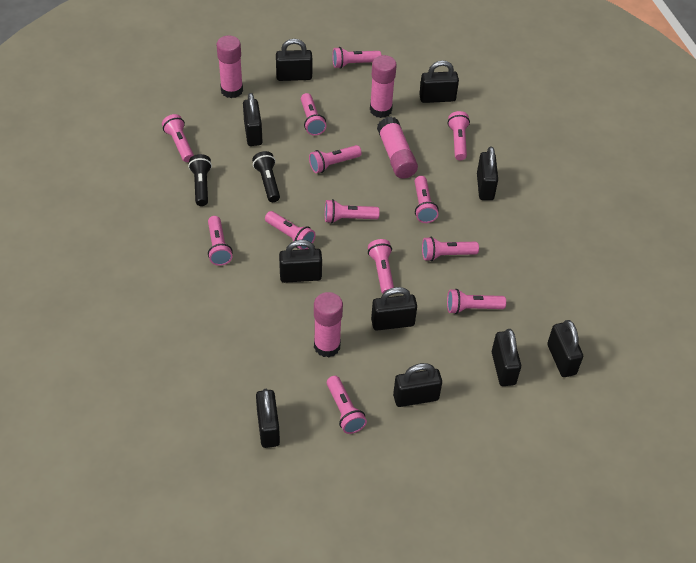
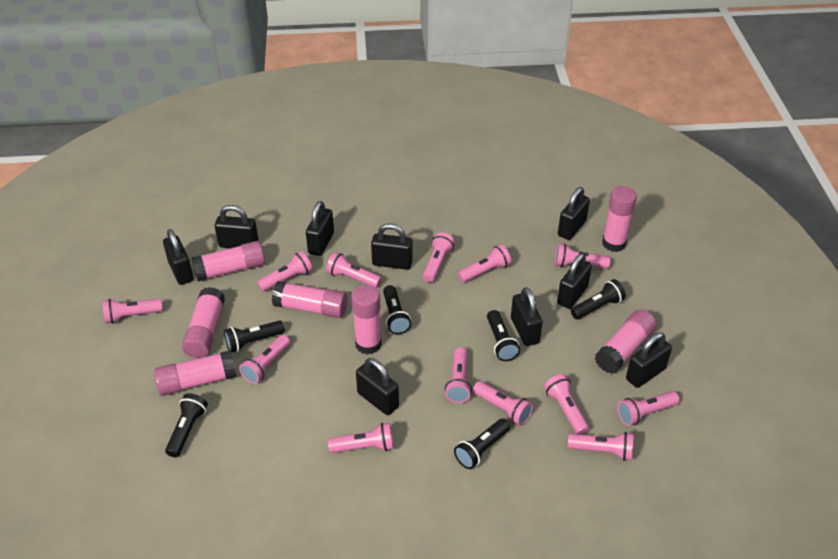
black flashlight: 2 -> 6
black padlock: 10 -> 9
pink glue stick: 4 -> 7

